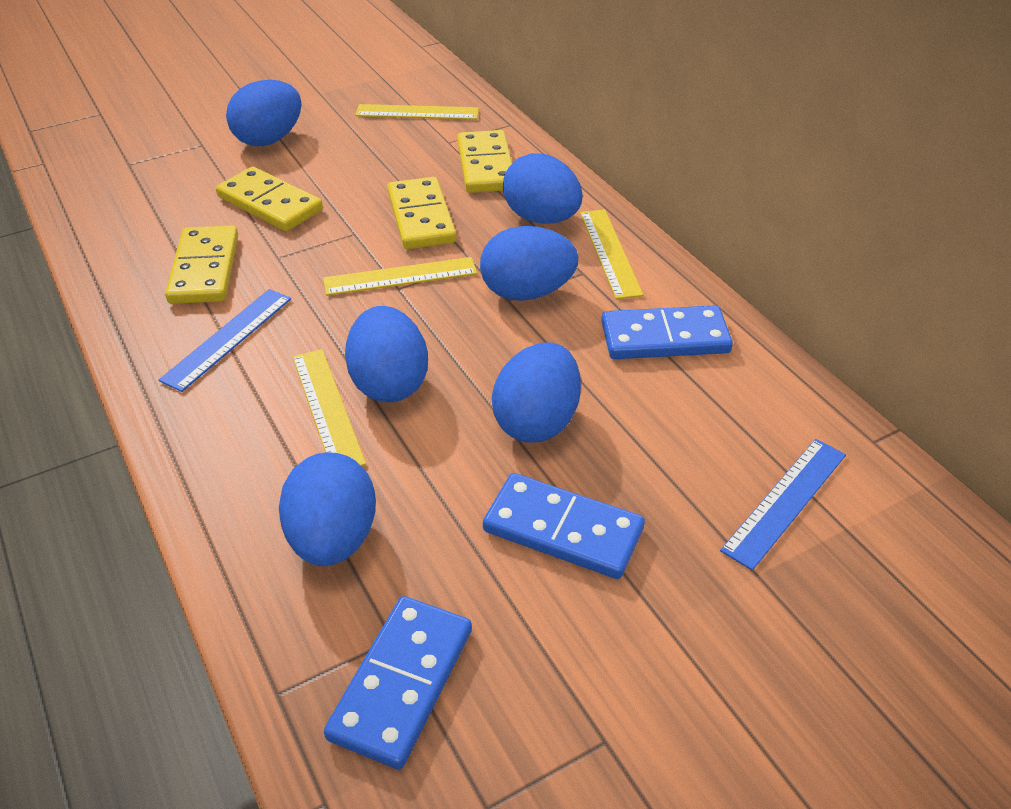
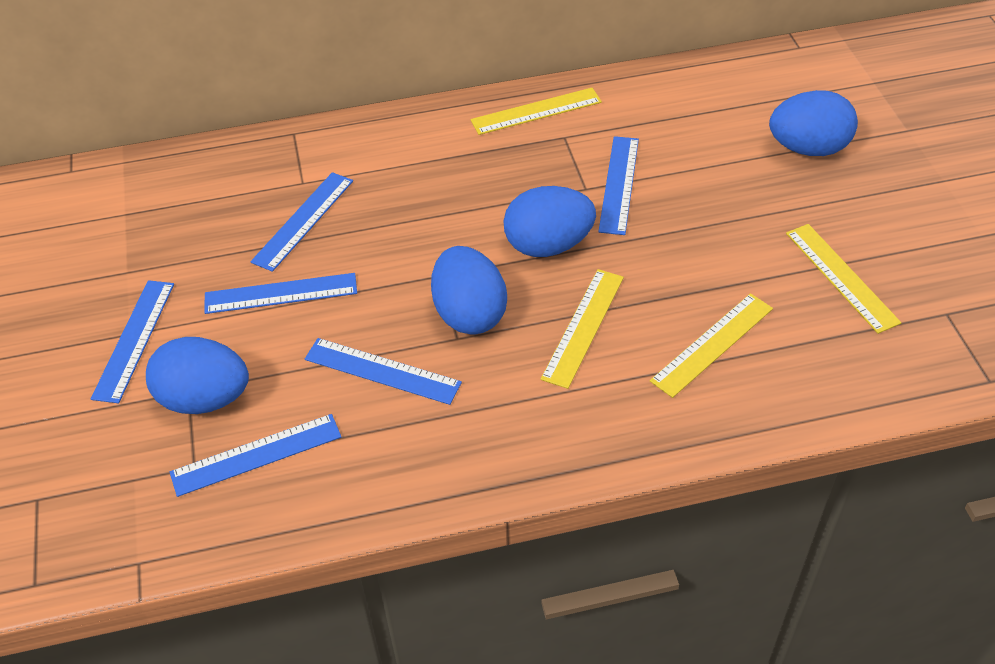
blue domino: 3 -> 0
blue egg: 6 -> 4
blue ruler: 2 -> 6
yellow domino: 4 -> 0

